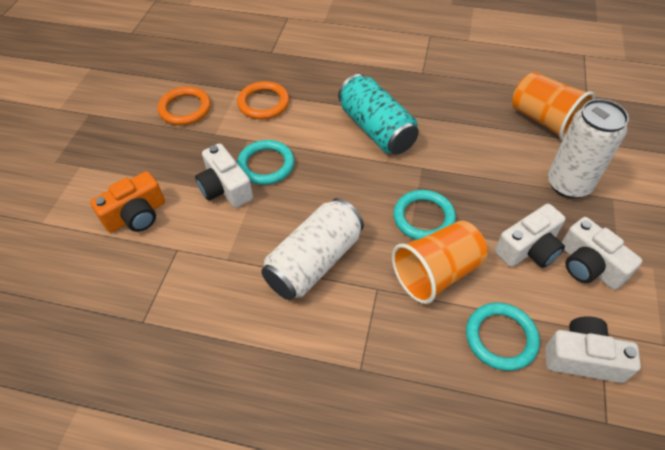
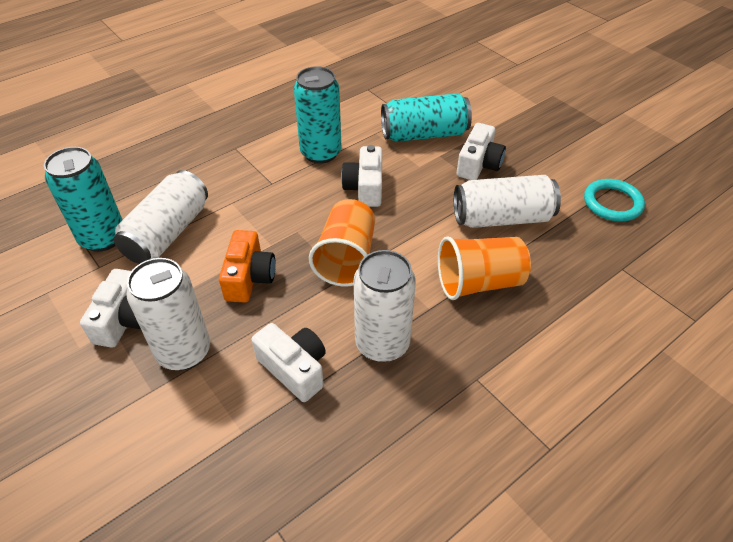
orange ring: 2 -> 0
turquoise can: 1 -> 3
turquoise ring: 3 -> 1
white can: 2 -> 4

